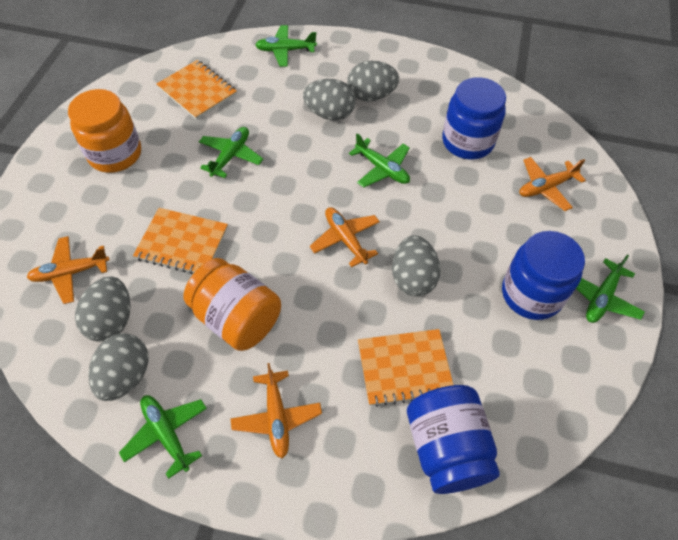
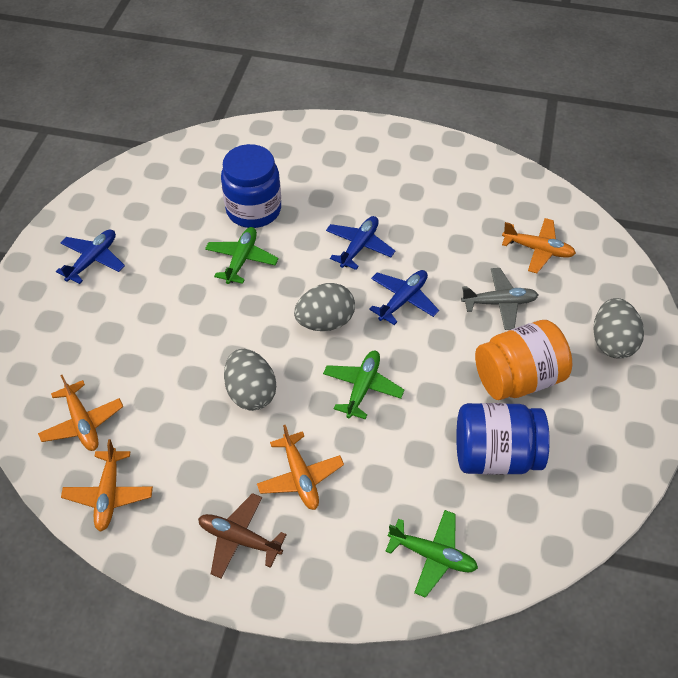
blue jar: 3 -> 2
blue plane: 0 -> 3
brown plane: 0 -> 1
green plane: 5 -> 3
grey egg: 5 -> 3
grey plane: 0 -> 1
orange jar: 2 -> 1
orange notebook: 3 -> 0

